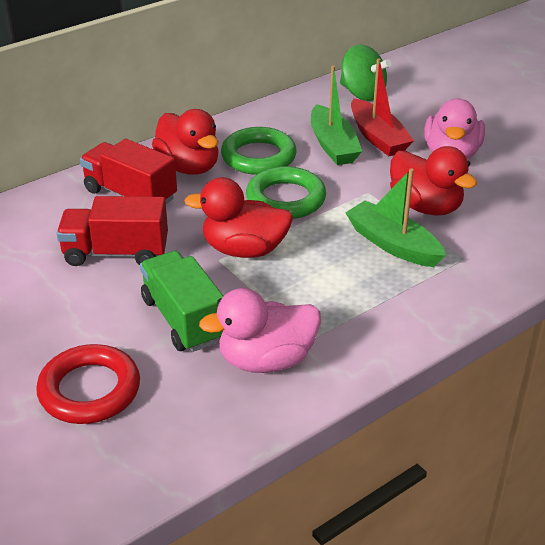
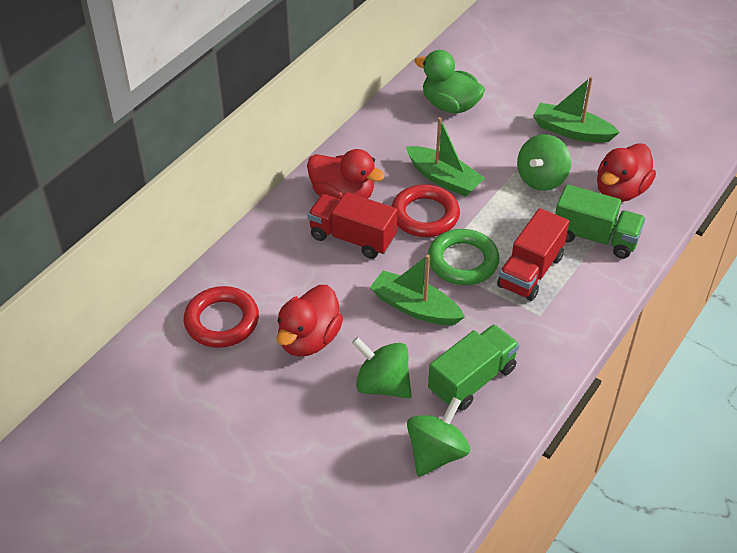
green boat: 2 -> 3
green duck: 0 -> 1
green ring: 2 -> 1
green spinning top: 1 -> 3
green truck: 1 -> 2
pink duck: 2 -> 0
red boat: 1 -> 0
red ring: 1 -> 2

